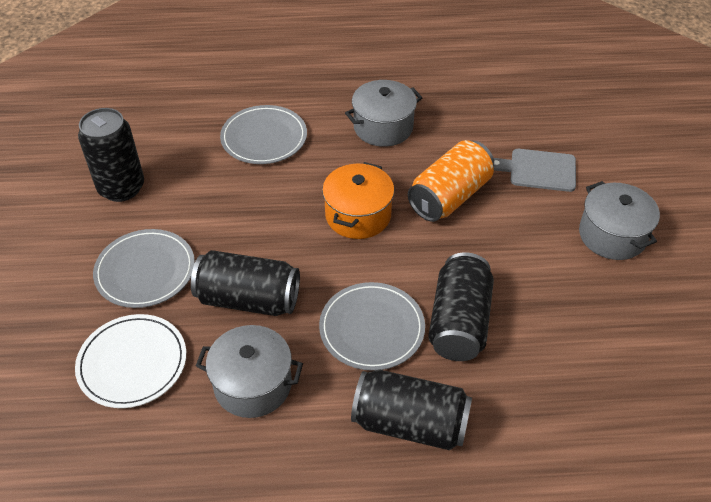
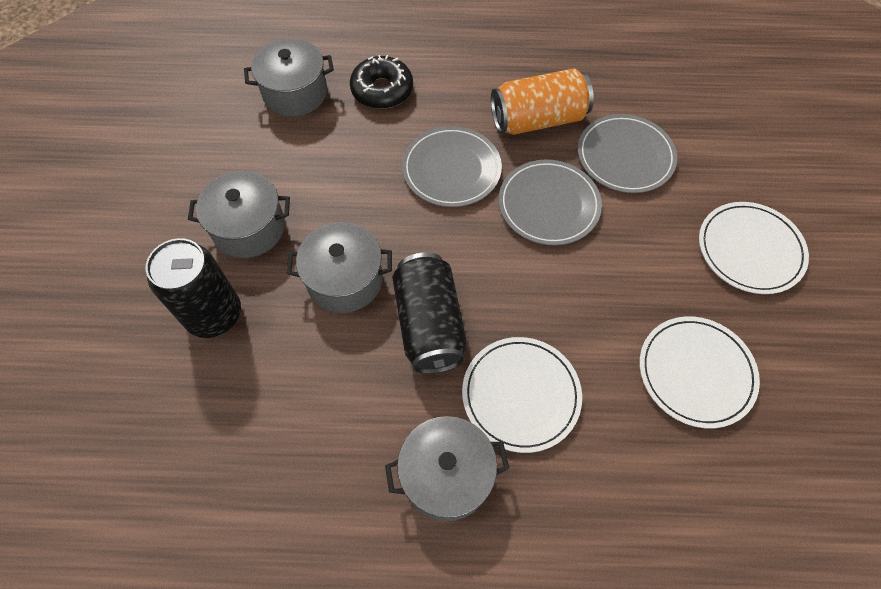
black can: 4 -> 2
black donut: 0 -> 1
grey cutting board: 1 -> 0
grey pot: 3 -> 4
orange pot: 1 -> 0
white plate: 1 -> 3

